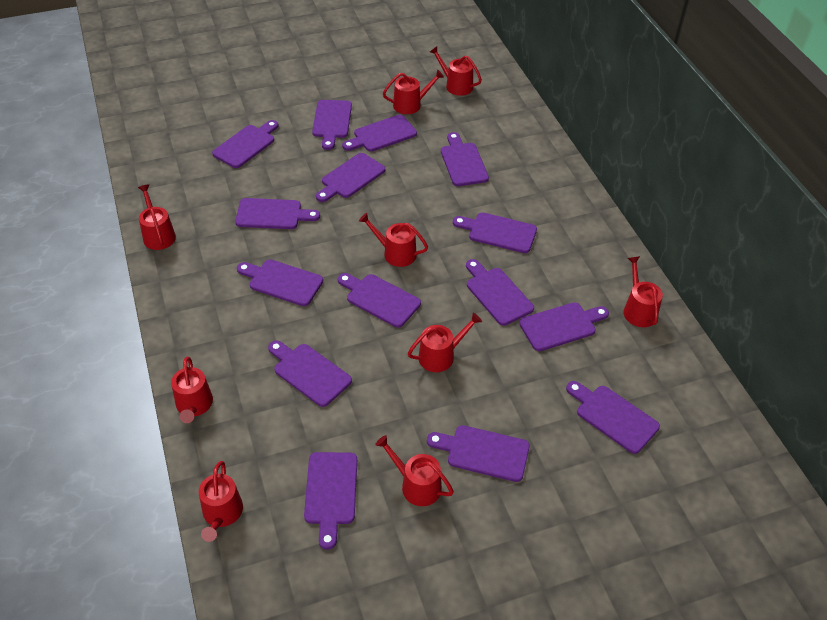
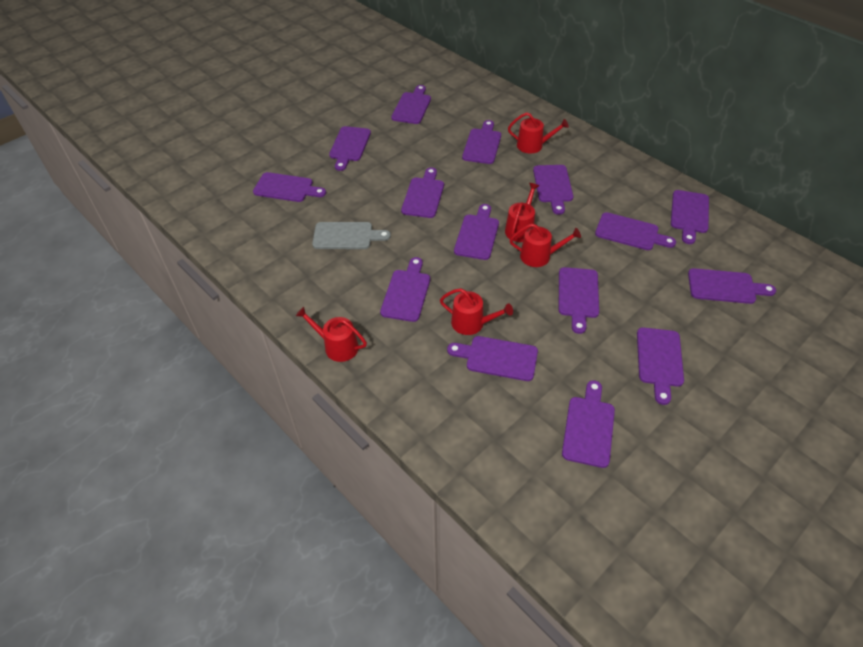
grey cutting board: 0 -> 1
red watering can: 9 -> 5

